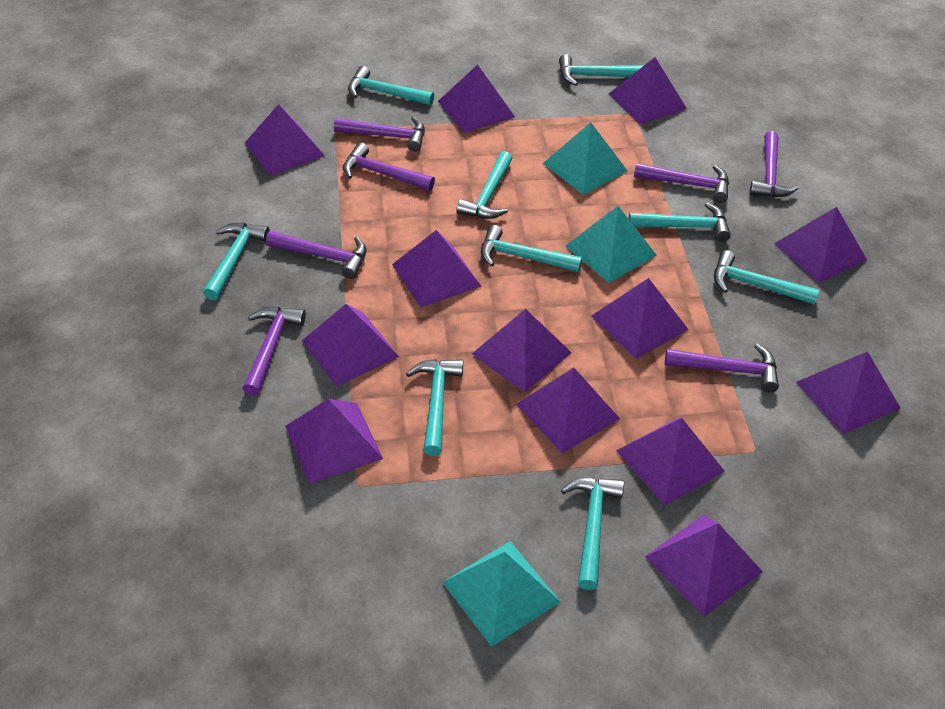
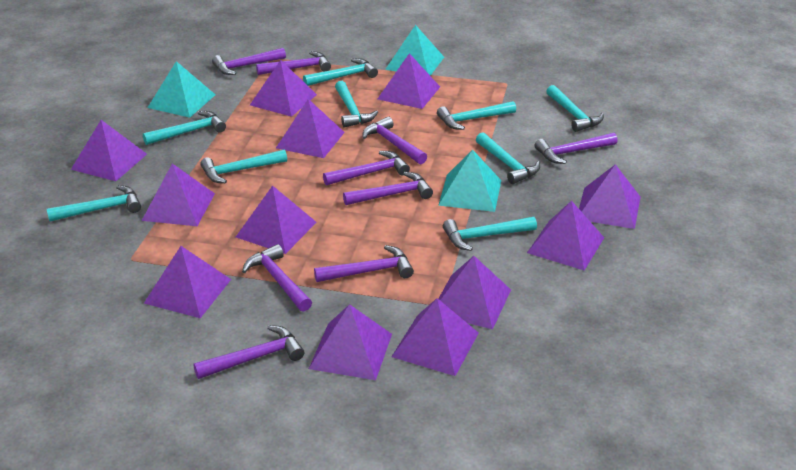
purple hammer: 7 -> 9
purple pyramid: 13 -> 12

